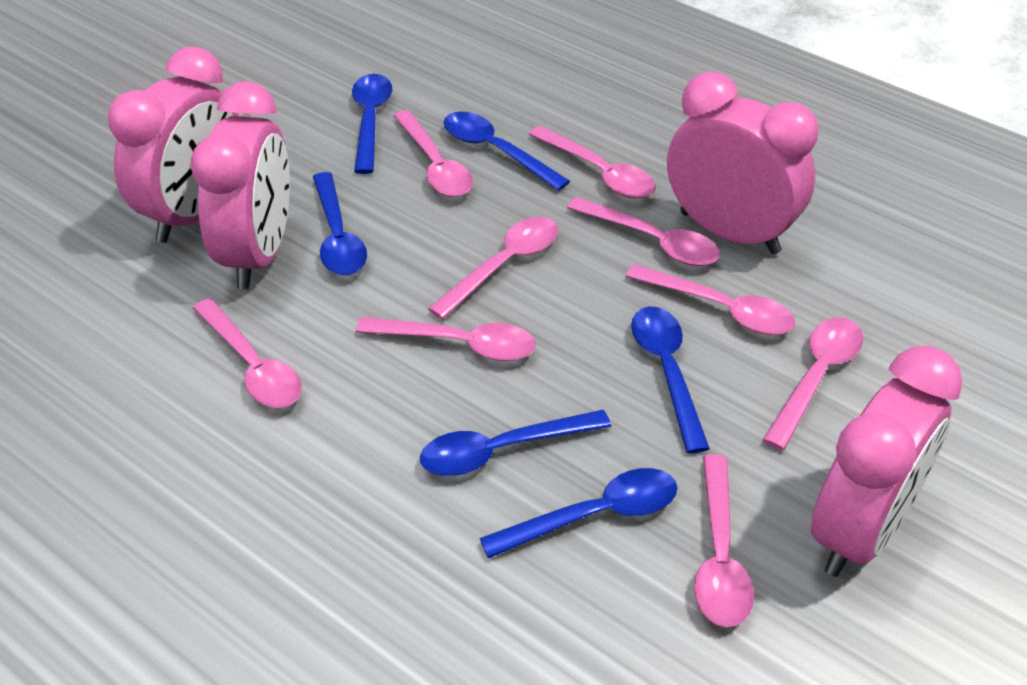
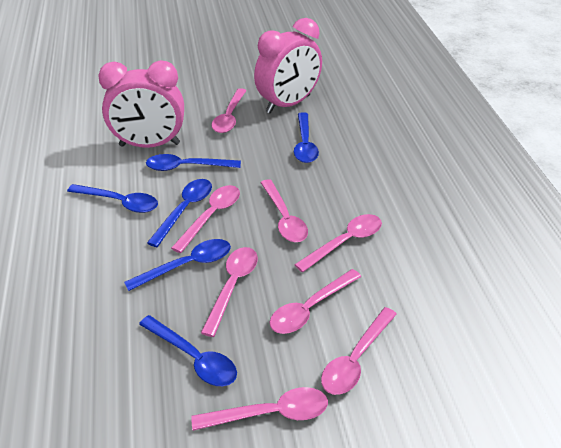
pink clock: 4 -> 2
pink spoon: 9 -> 8

